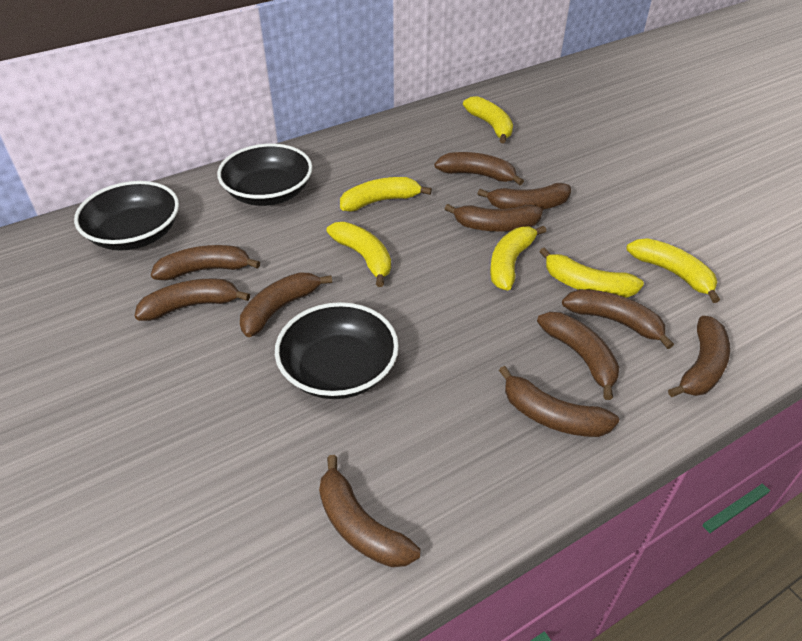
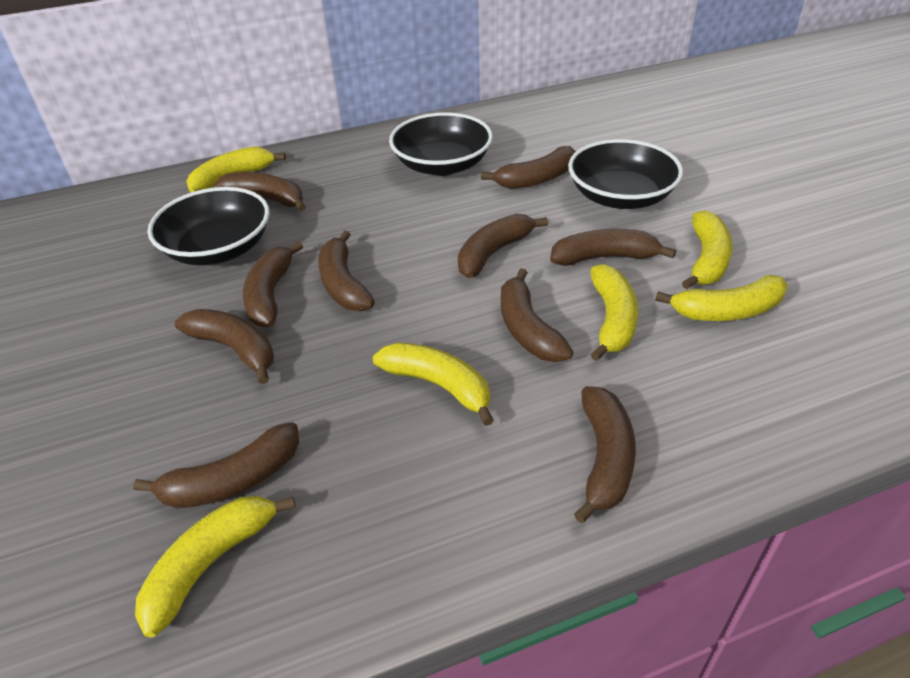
brown banana: 11 -> 10

